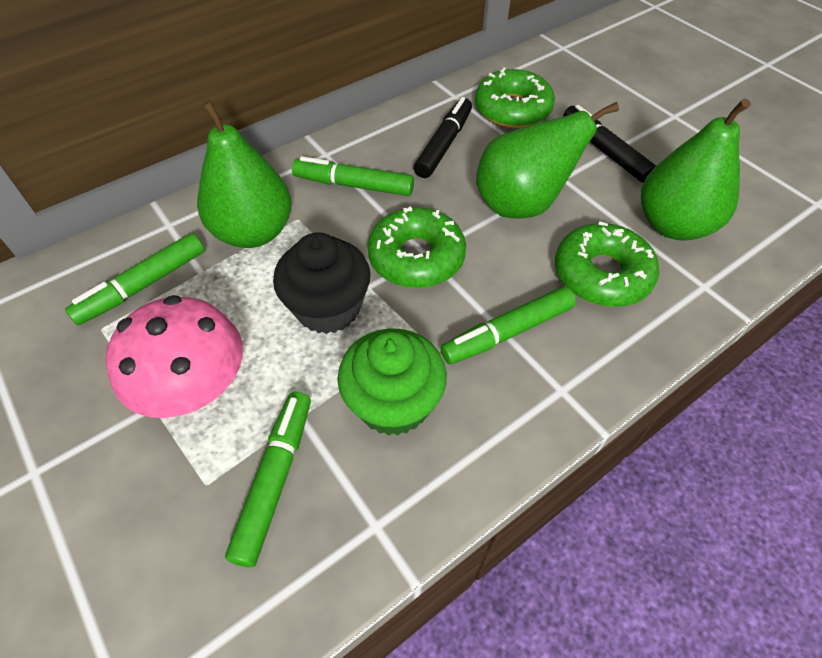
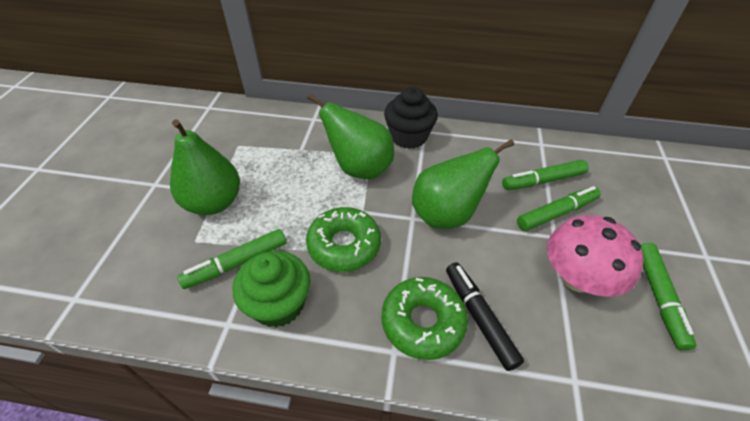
black marker: 2 -> 1
green donut: 3 -> 2

